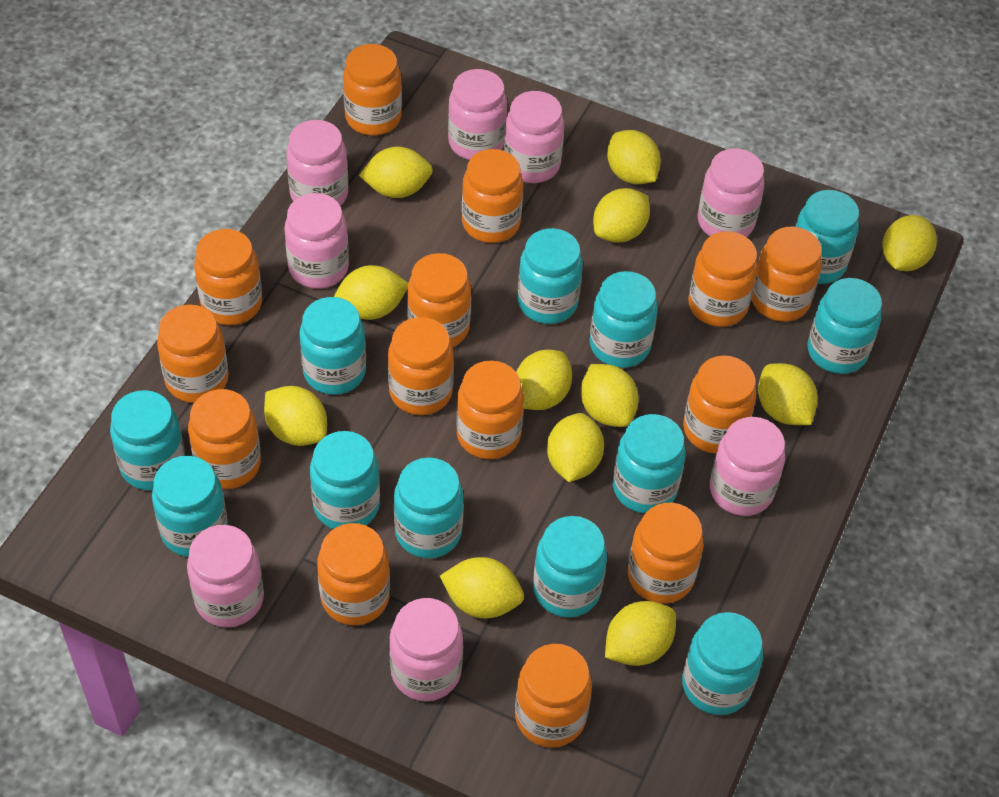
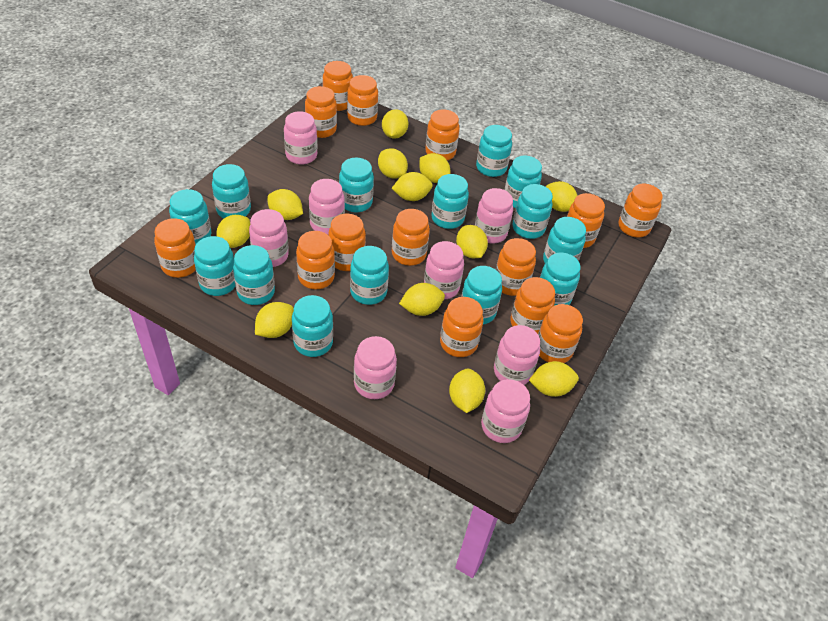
turquoise jar: 12 -> 14

